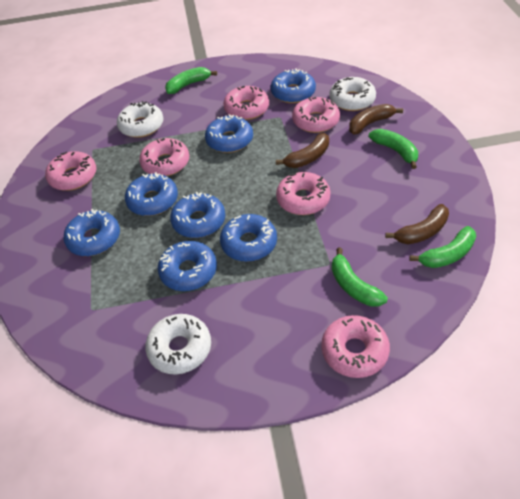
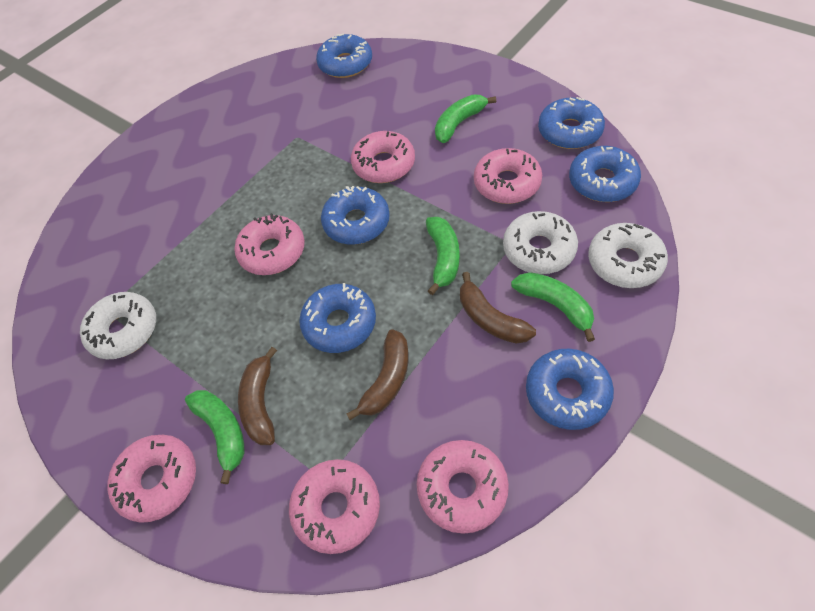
blue donut: 7 -> 6

